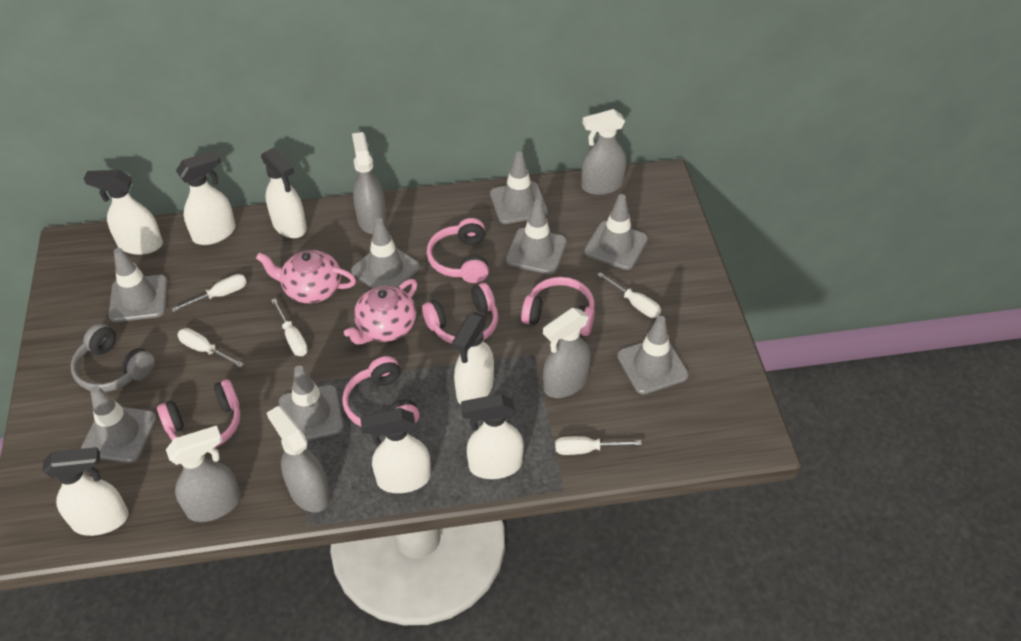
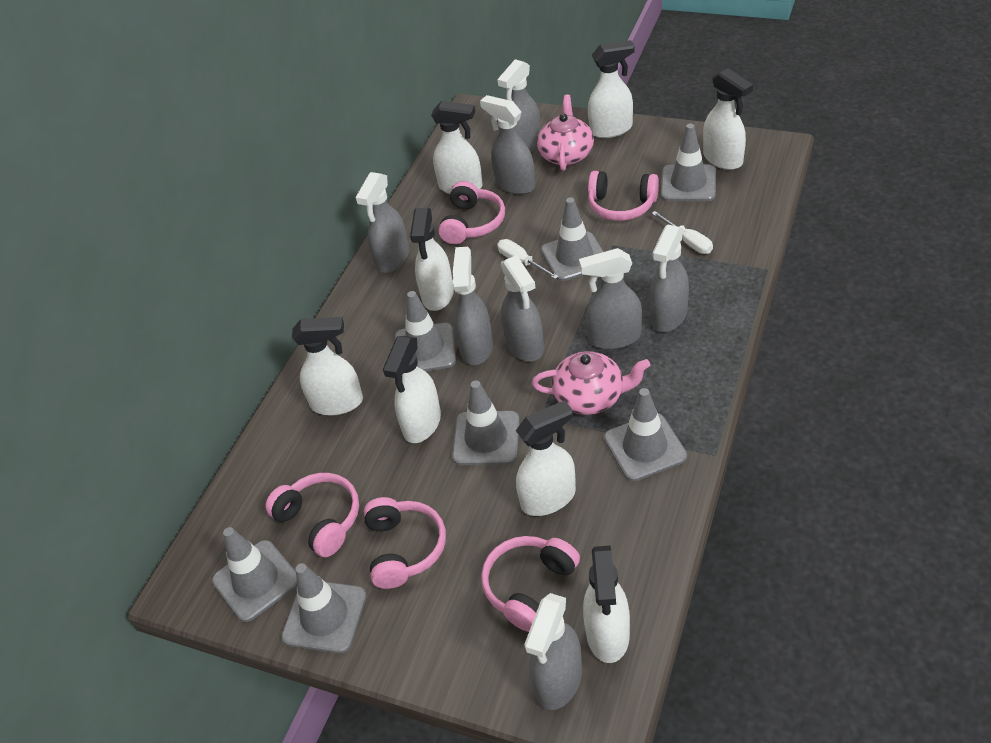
grey headphones: 1 -> 0
grey spray bottle: 5 -> 8
grey traffic cone: 8 -> 7
white screwdriver: 5 -> 2
white spray bottle: 7 -> 8

